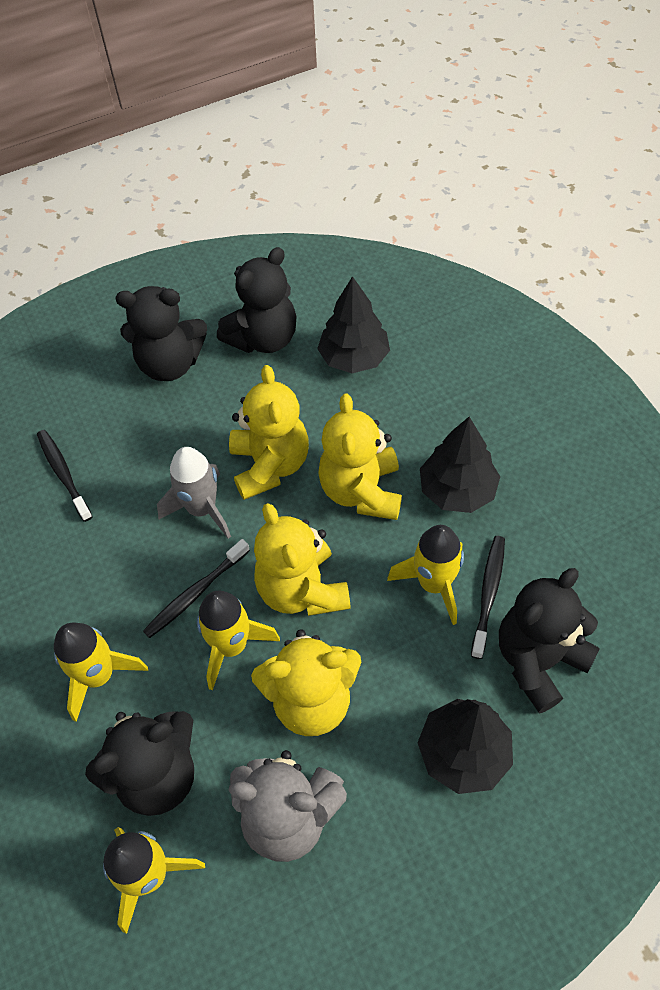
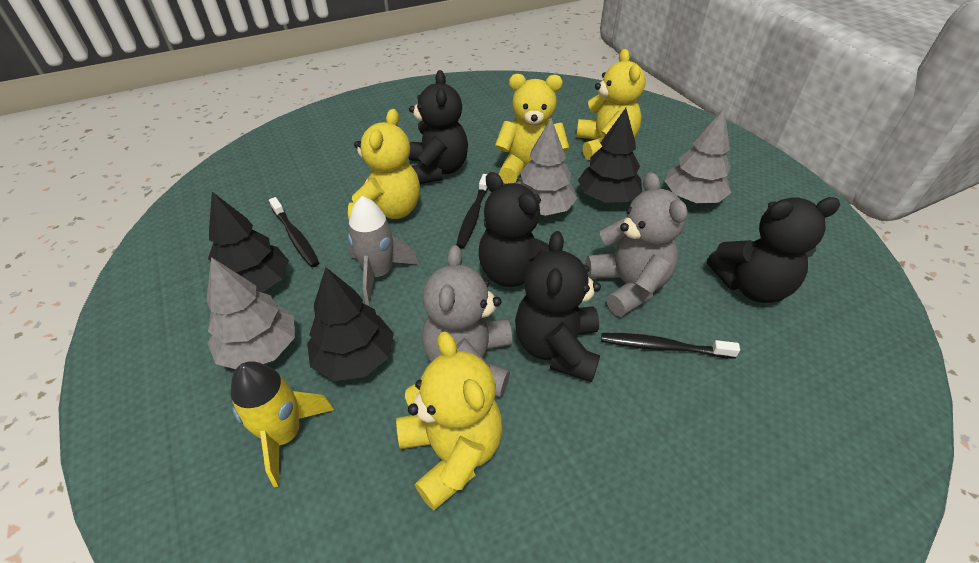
grey teddy bear: 1 -> 2
grey tree: 0 -> 3
yellow rocket: 4 -> 1

